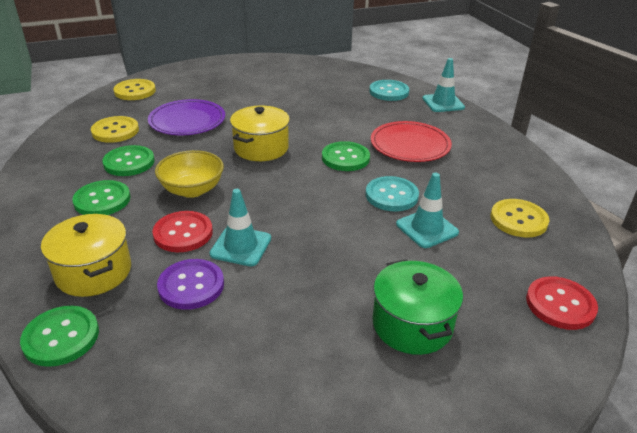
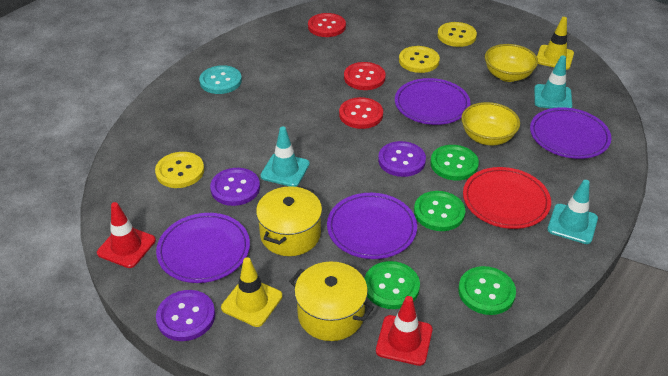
green pot: 1 -> 0
purple button: 1 -> 3
purple plate: 1 -> 4
red button: 2 -> 3
red traffic cone: 0 -> 2
turquoise button: 2 -> 1
yellow bowl: 1 -> 2
yellow traffic cone: 0 -> 2

